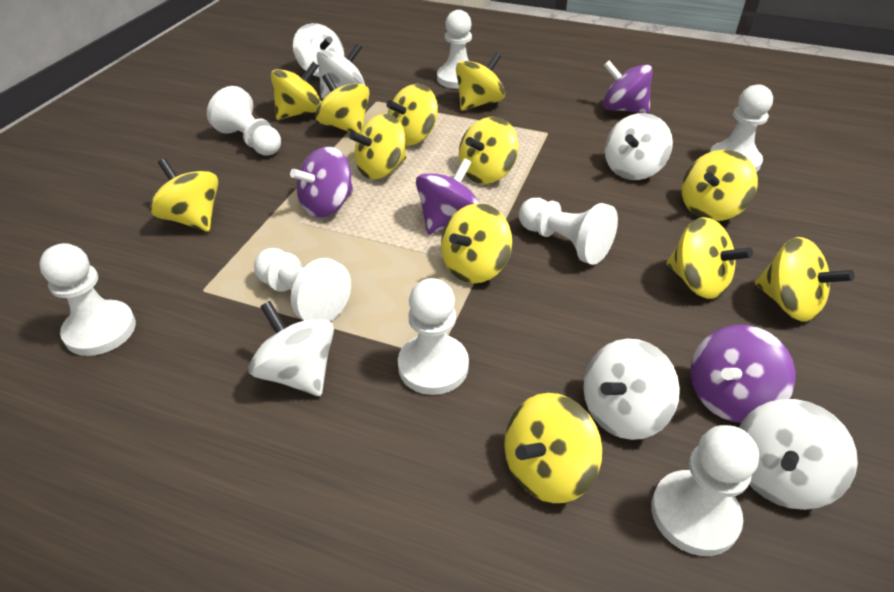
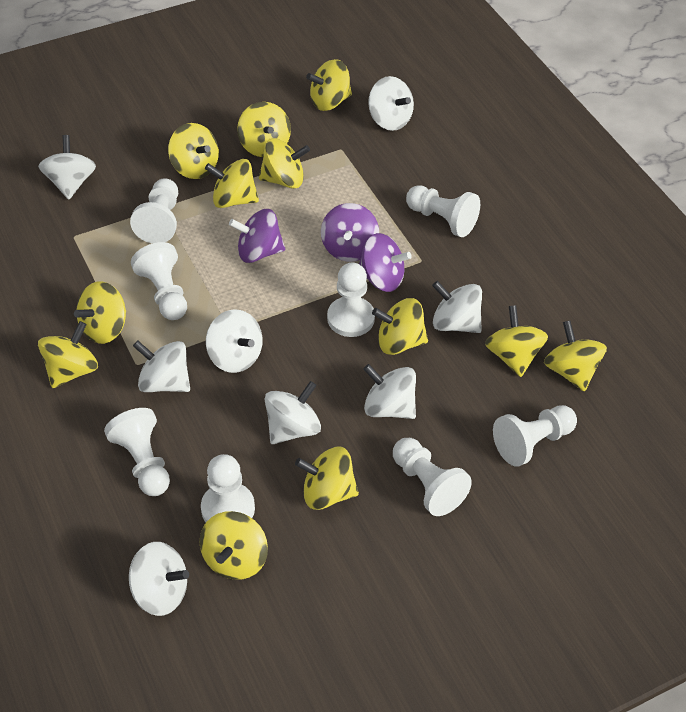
purple spinning top: 4 -> 3
white spinning top: 6 -> 8

